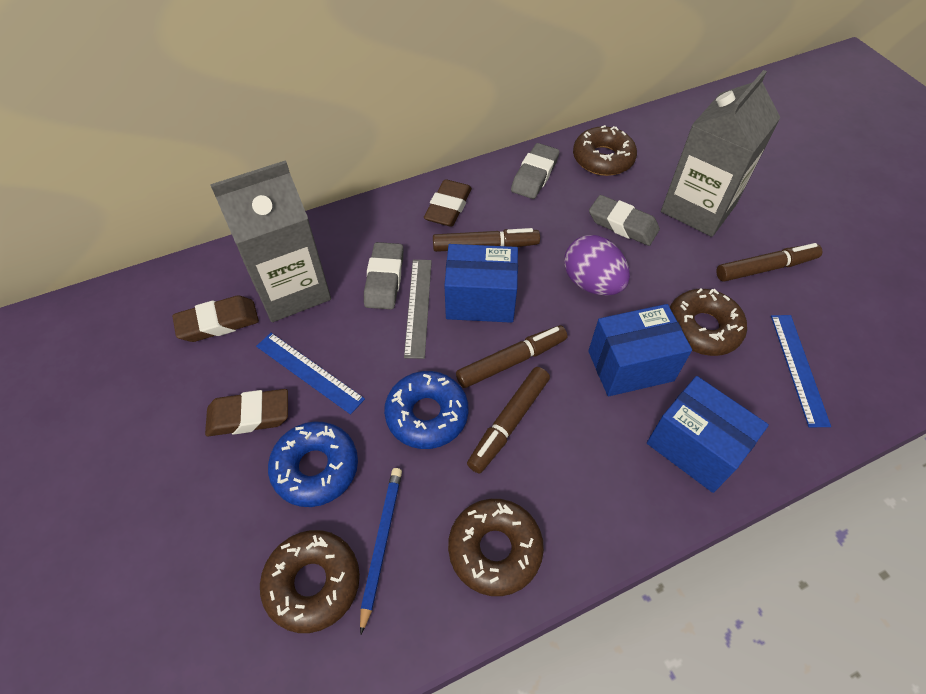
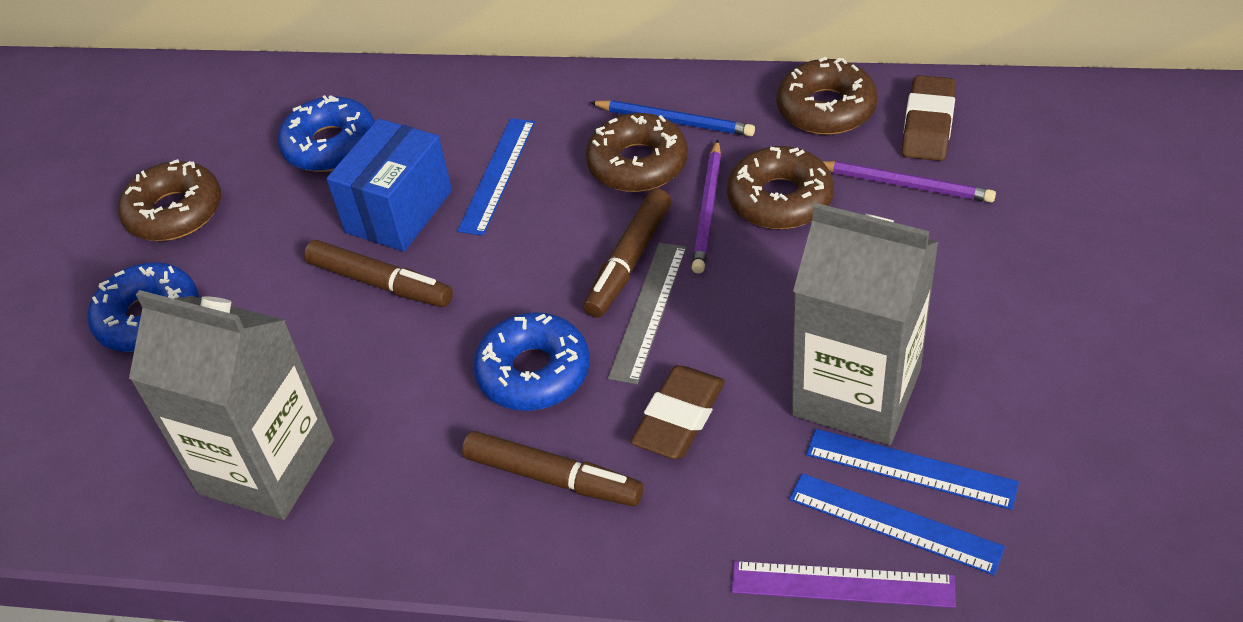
blue box: 3 -> 1
blue donut: 2 -> 3
blue ruler: 2 -> 3
brown eraser: 3 -> 2
brown marker: 4 -> 3
grey eraser: 3 -> 0
purple egg: 1 -> 0
purple pencil: 0 -> 2
purple ruler: 0 -> 1

